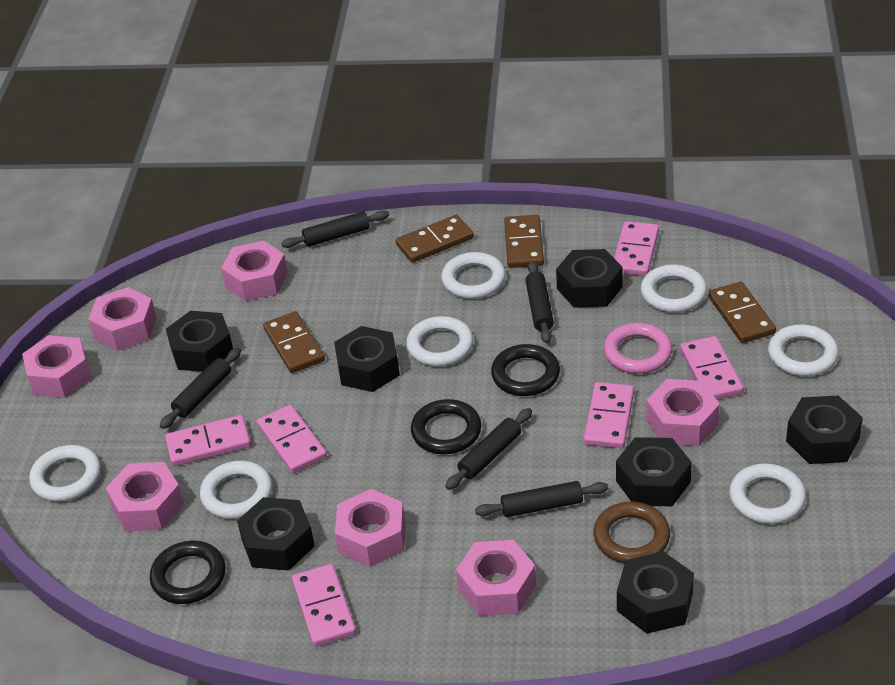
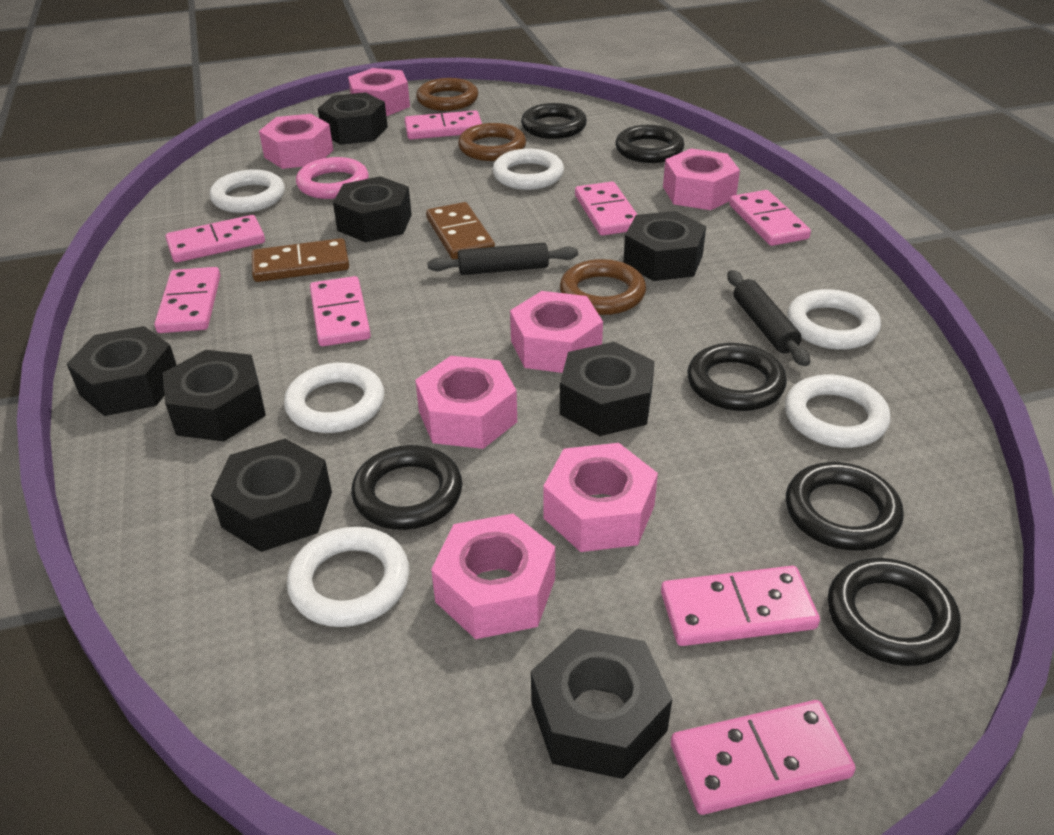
black nut: 7 -> 8
black ring: 3 -> 6
black rolling pin: 5 -> 2
brown domino: 4 -> 2
brown ring: 1 -> 3
pink domino: 6 -> 8
white ring: 7 -> 6

